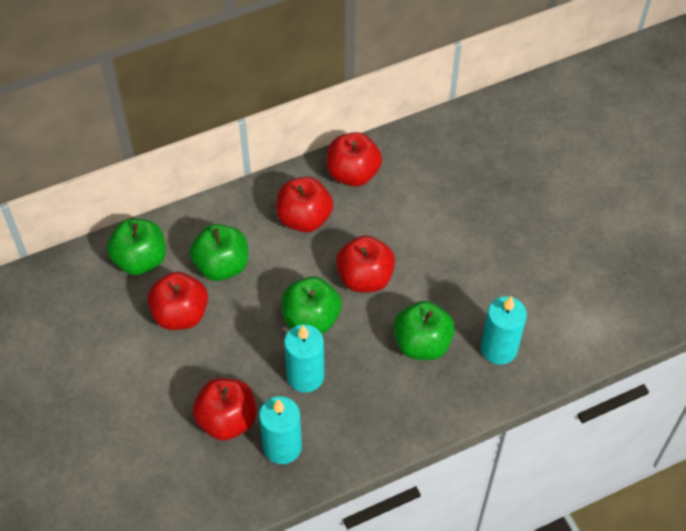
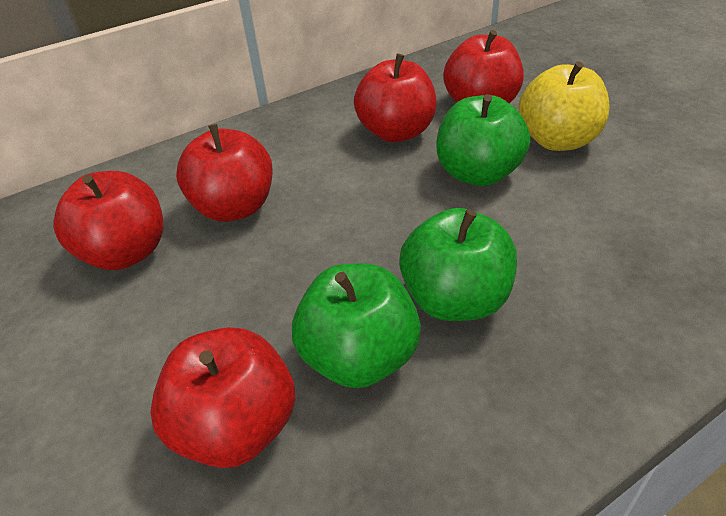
green apple: 4 -> 3
turquoise candle: 3 -> 0
yellow apple: 0 -> 1

